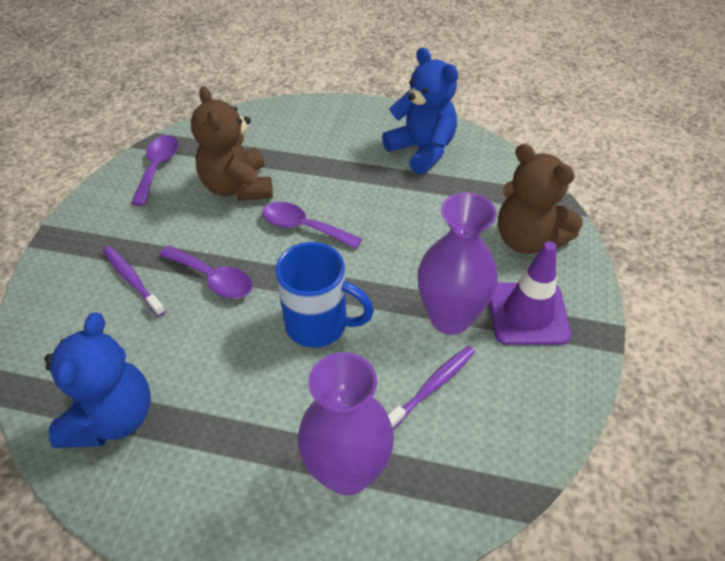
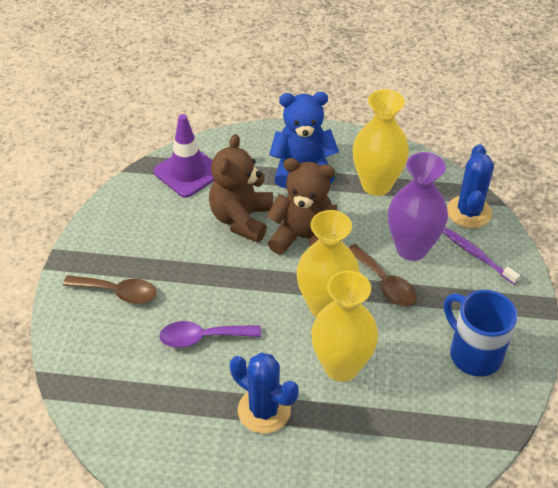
blue cactus: 0 -> 2
blue teddy bear: 2 -> 1
brown spoon: 0 -> 2
purple spoon: 3 -> 1
purple toothbrush: 2 -> 1
purple vase: 2 -> 1
yellow vase: 0 -> 3

